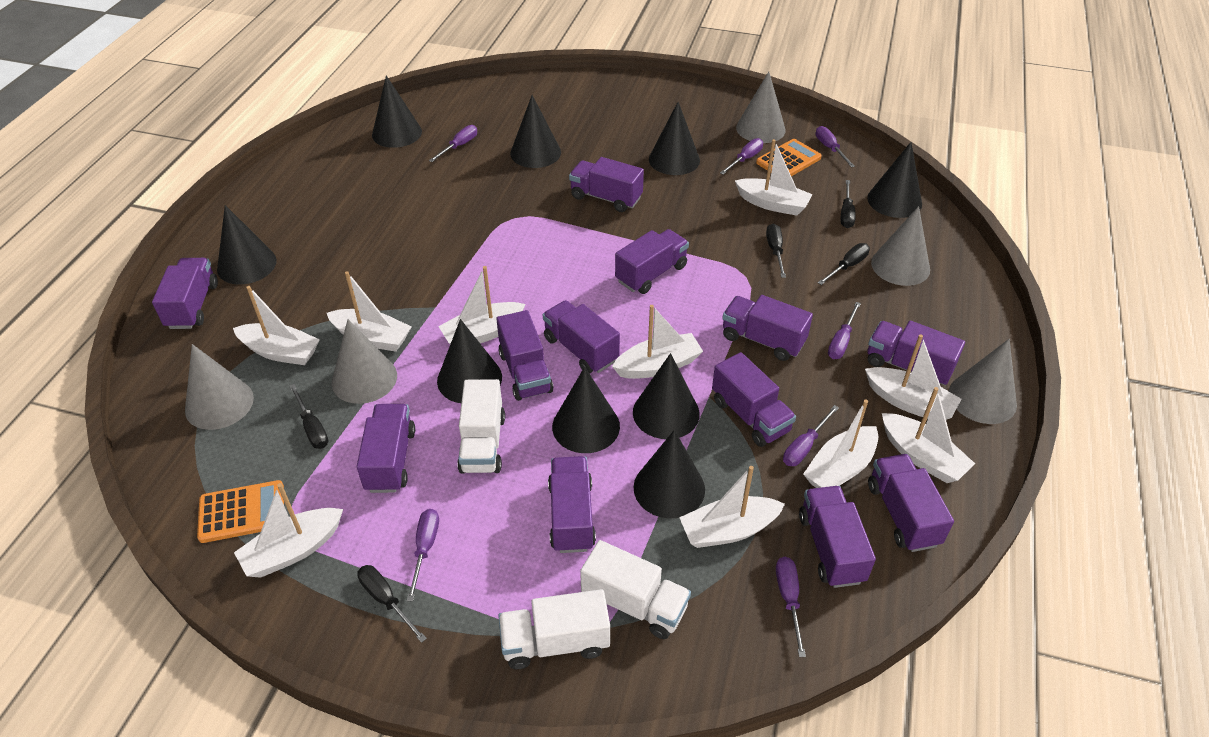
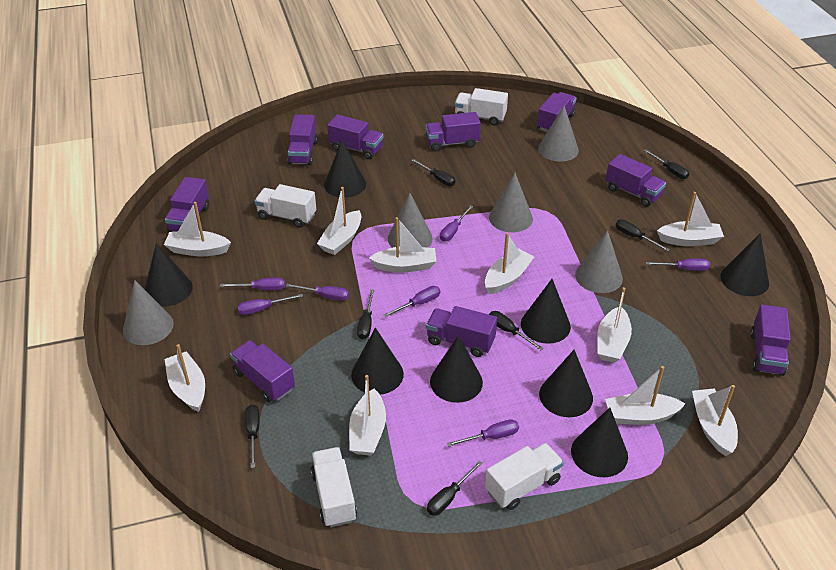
black cone: 9 -> 8
black screwdriver: 5 -> 7
orange calculator: 2 -> 0
purple truck: 12 -> 9
white truck: 3 -> 4

